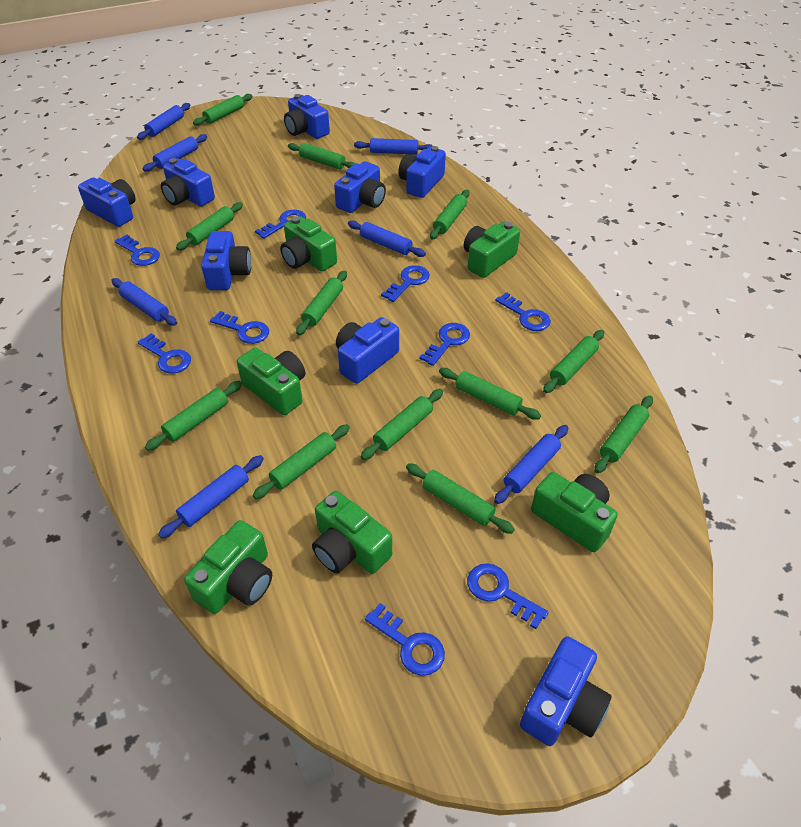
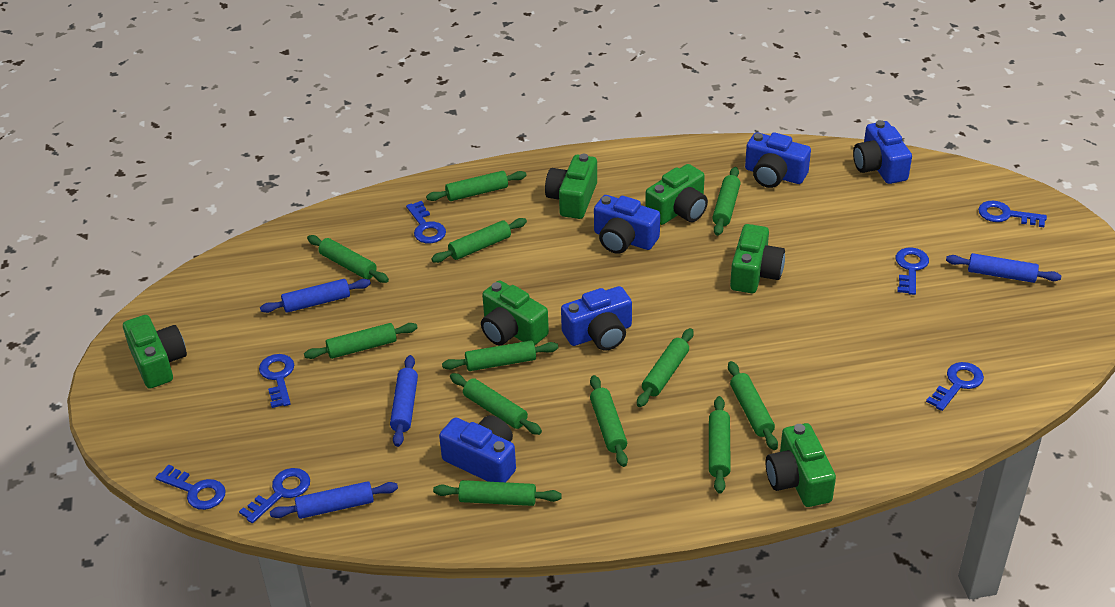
blue camera: 8 -> 5
blue key: 9 -> 7
blue rolling pin: 7 -> 4

